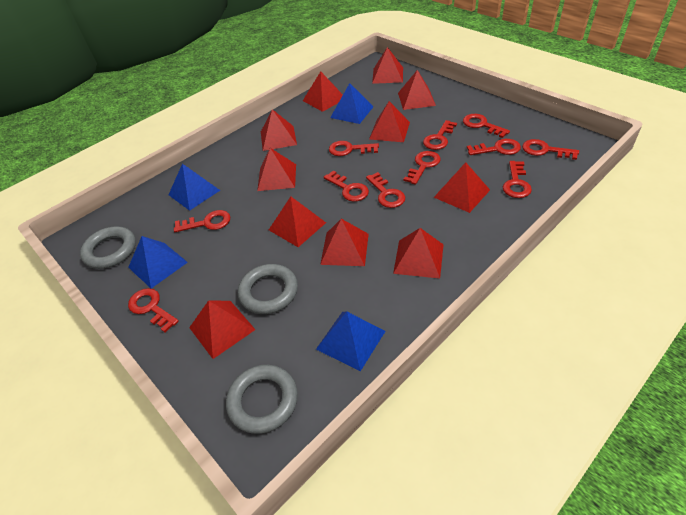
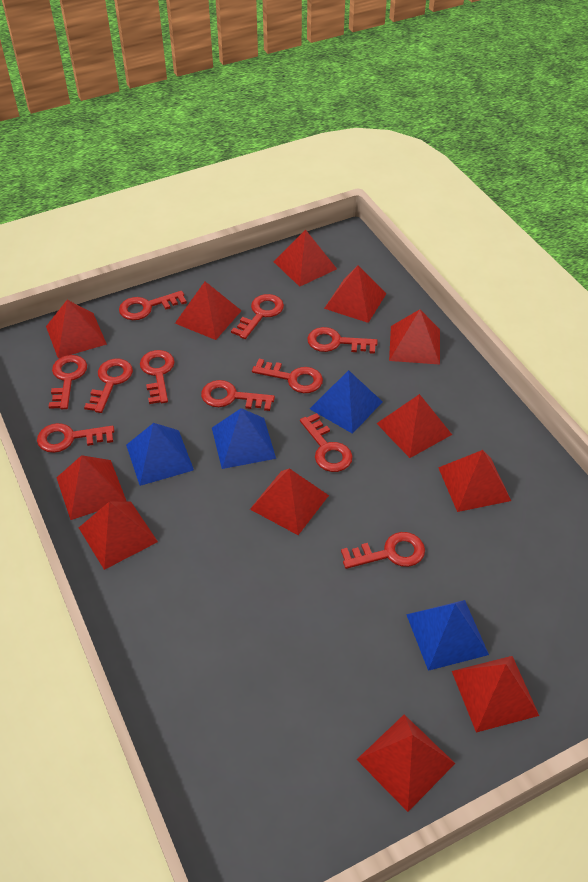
grey ring: 3 -> 0
red pyramid: 11 -> 12

